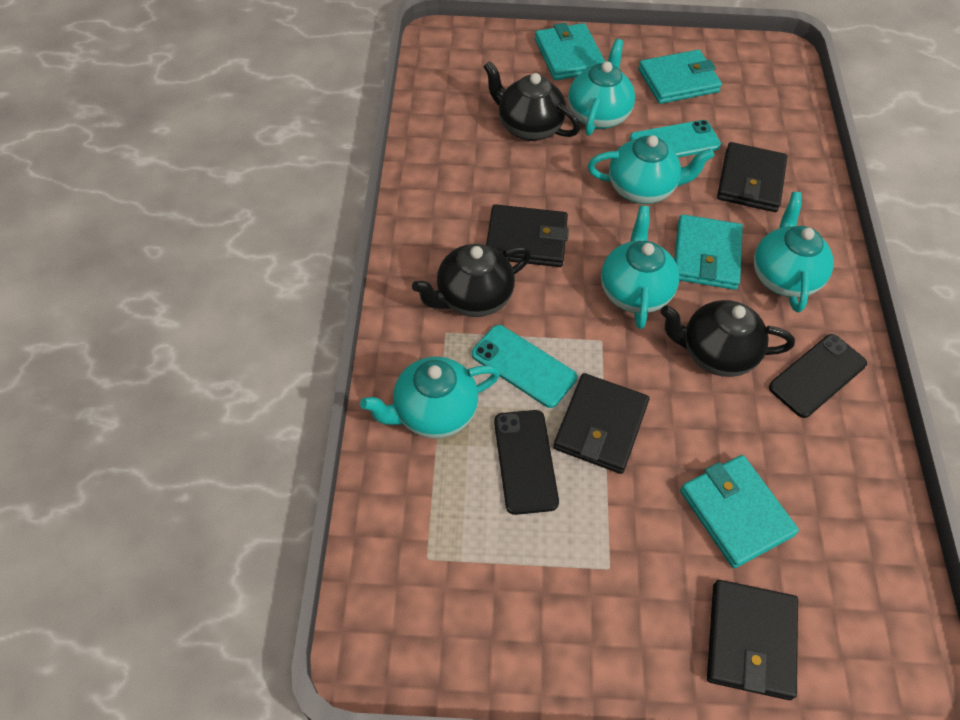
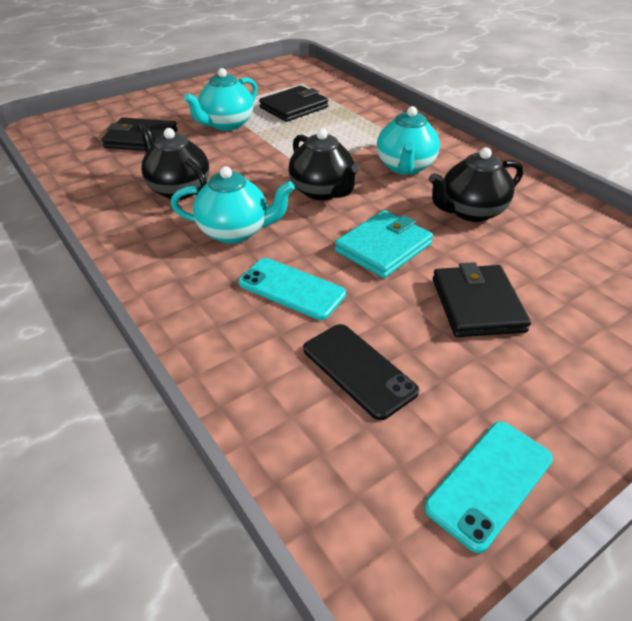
black phone: 2 -> 1
black wallet: 4 -> 3
turquoise teapot: 5 -> 3
turquoise wallet: 4 -> 1

